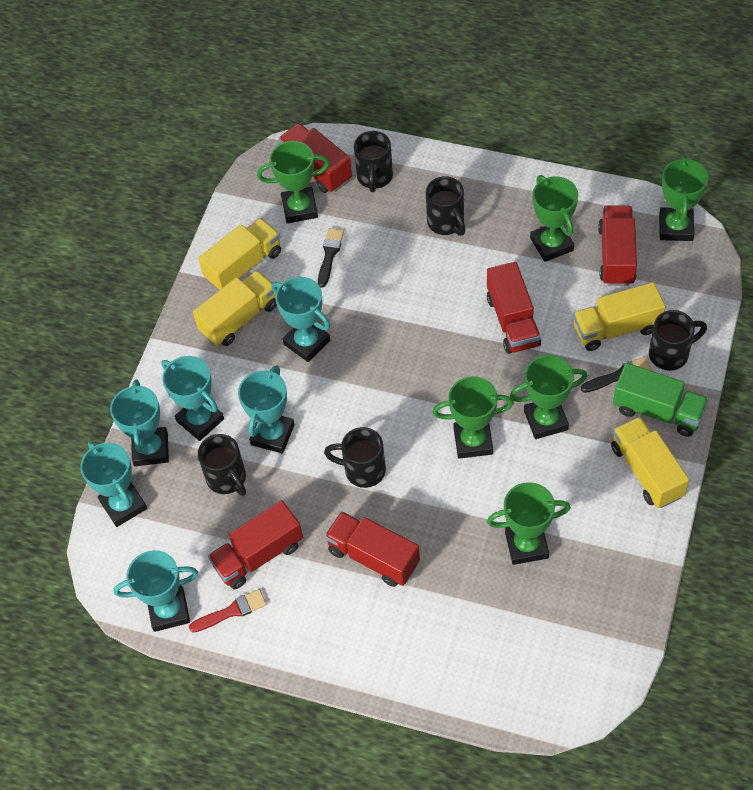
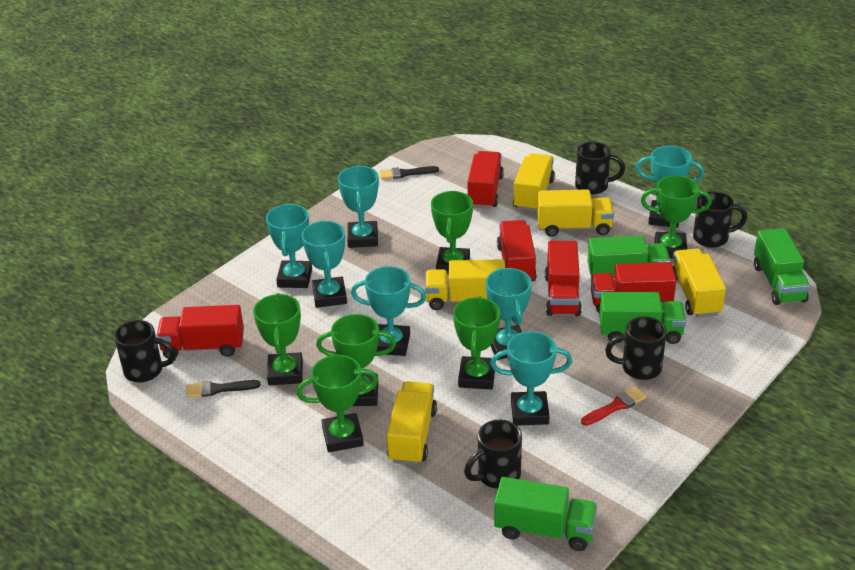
green truck: 1 -> 4
turquoise trophy: 6 -> 7
yellow truck: 4 -> 5

